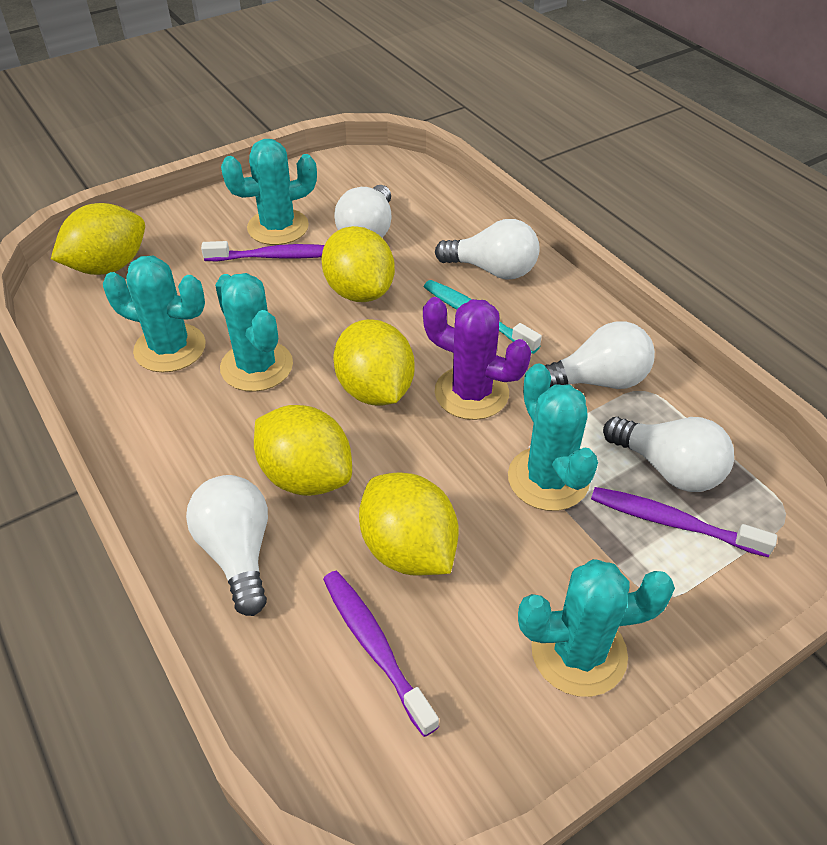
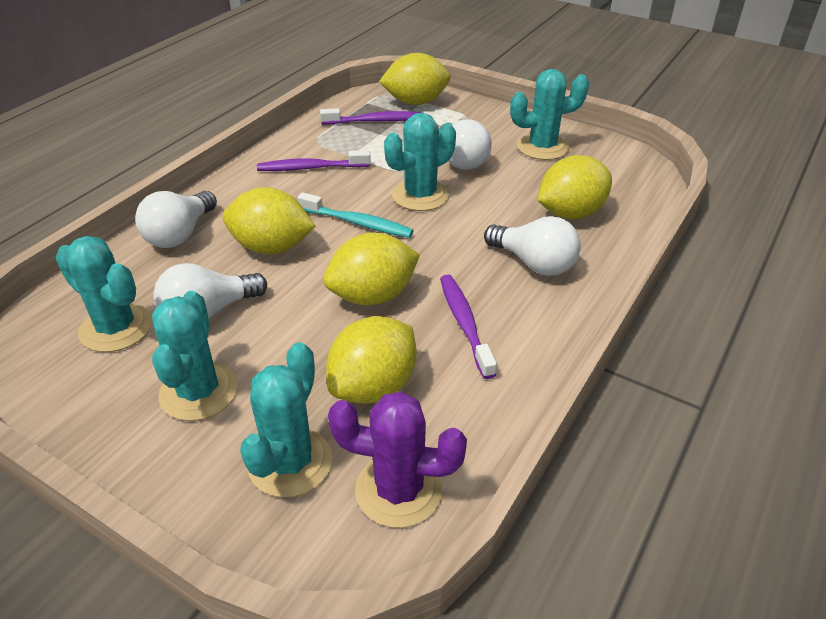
white light bulb: 5 -> 4

